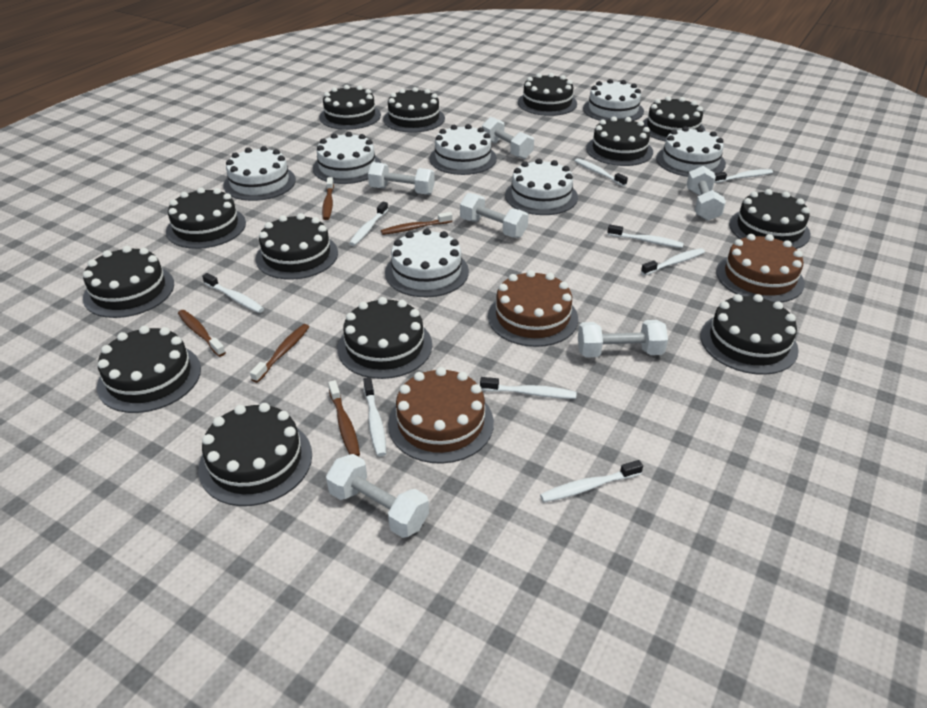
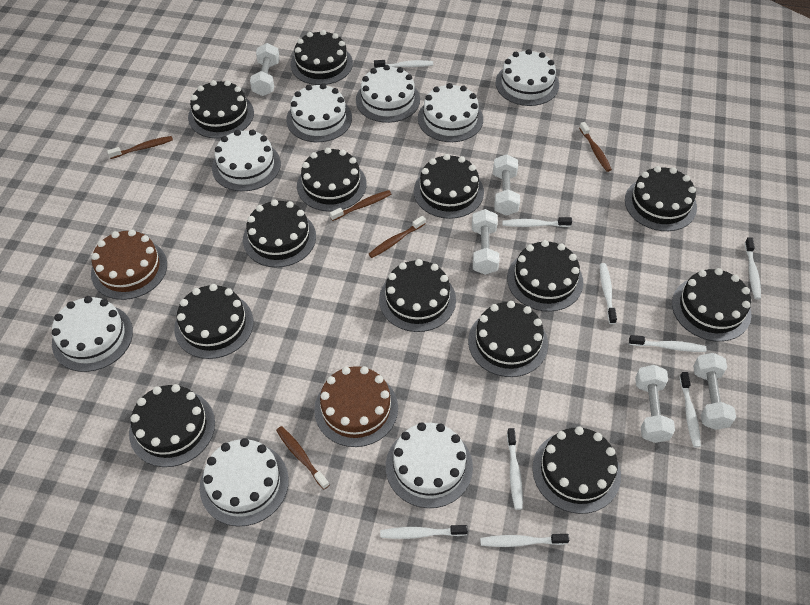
brown cake: 3 -> 2
white cake: 7 -> 8
white dumbbell: 6 -> 5

